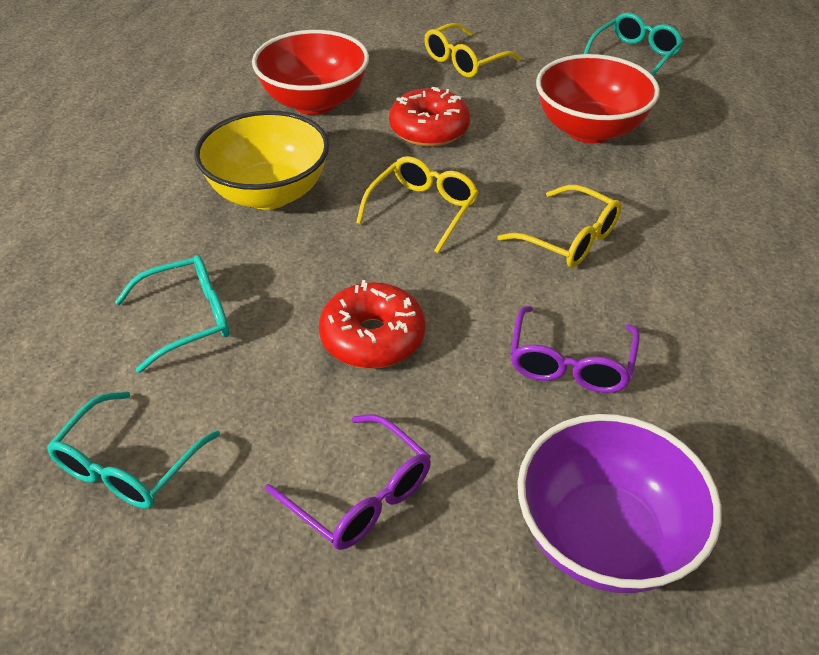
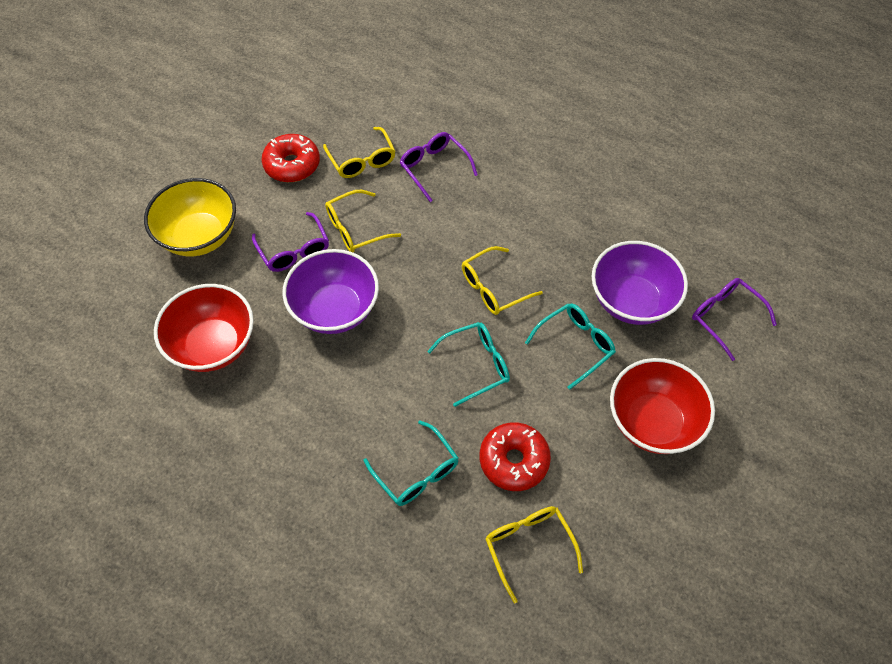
purple bowl: 1 -> 2
purple glasses: 2 -> 3
yellow glasses: 3 -> 4

